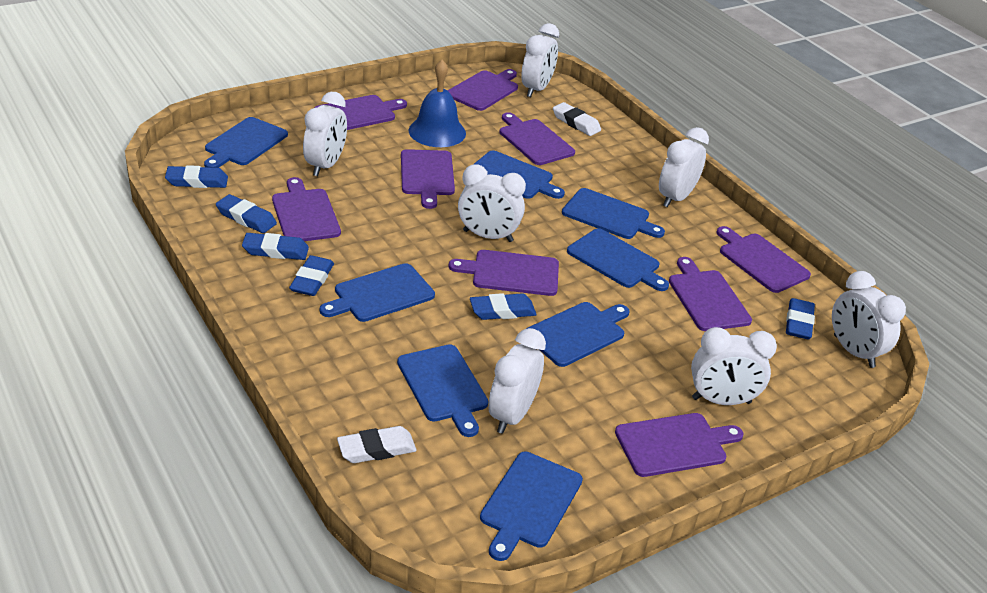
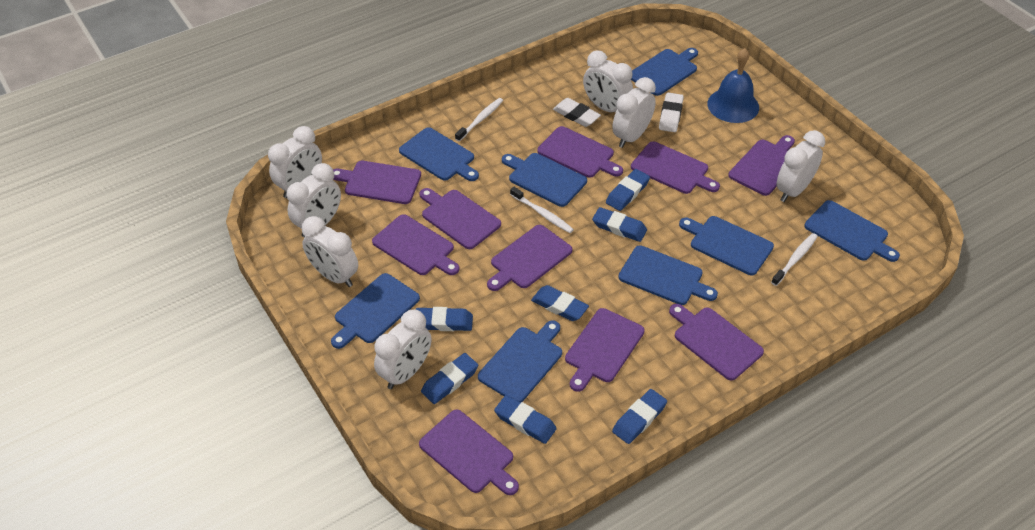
blue eraser: 6 -> 7
purple cutting board: 9 -> 10
white toothbrush: 0 -> 3

